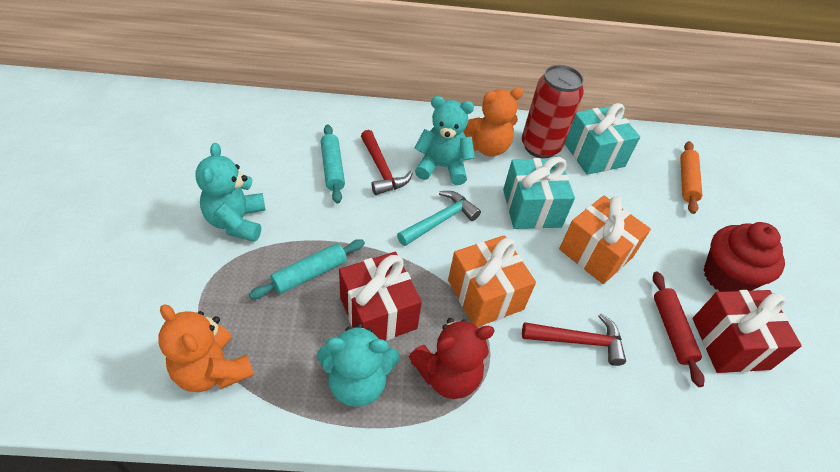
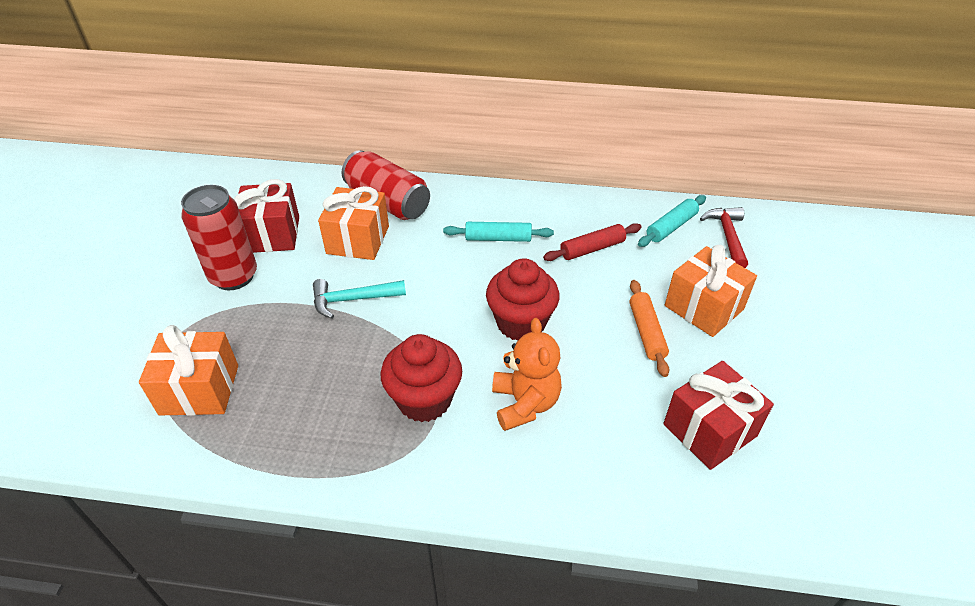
orange gift: 2 -> 3
orange teddy bear: 2 -> 1
red can: 1 -> 2
red cupcake: 1 -> 2
red hammer: 2 -> 1
red teddy bear: 1 -> 0
turquoise gift: 2 -> 0
turquoise teddy bear: 3 -> 0

